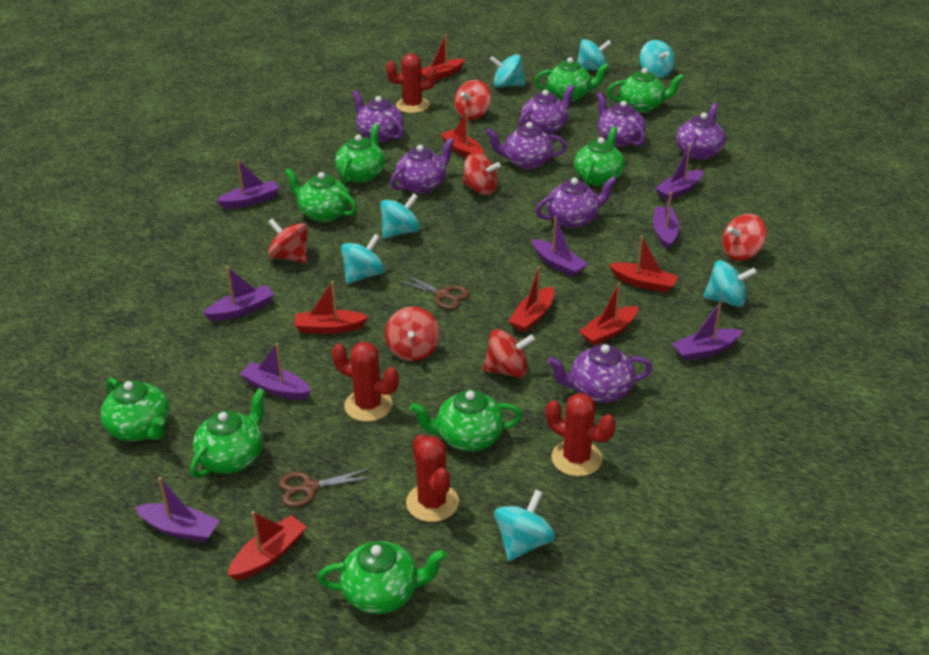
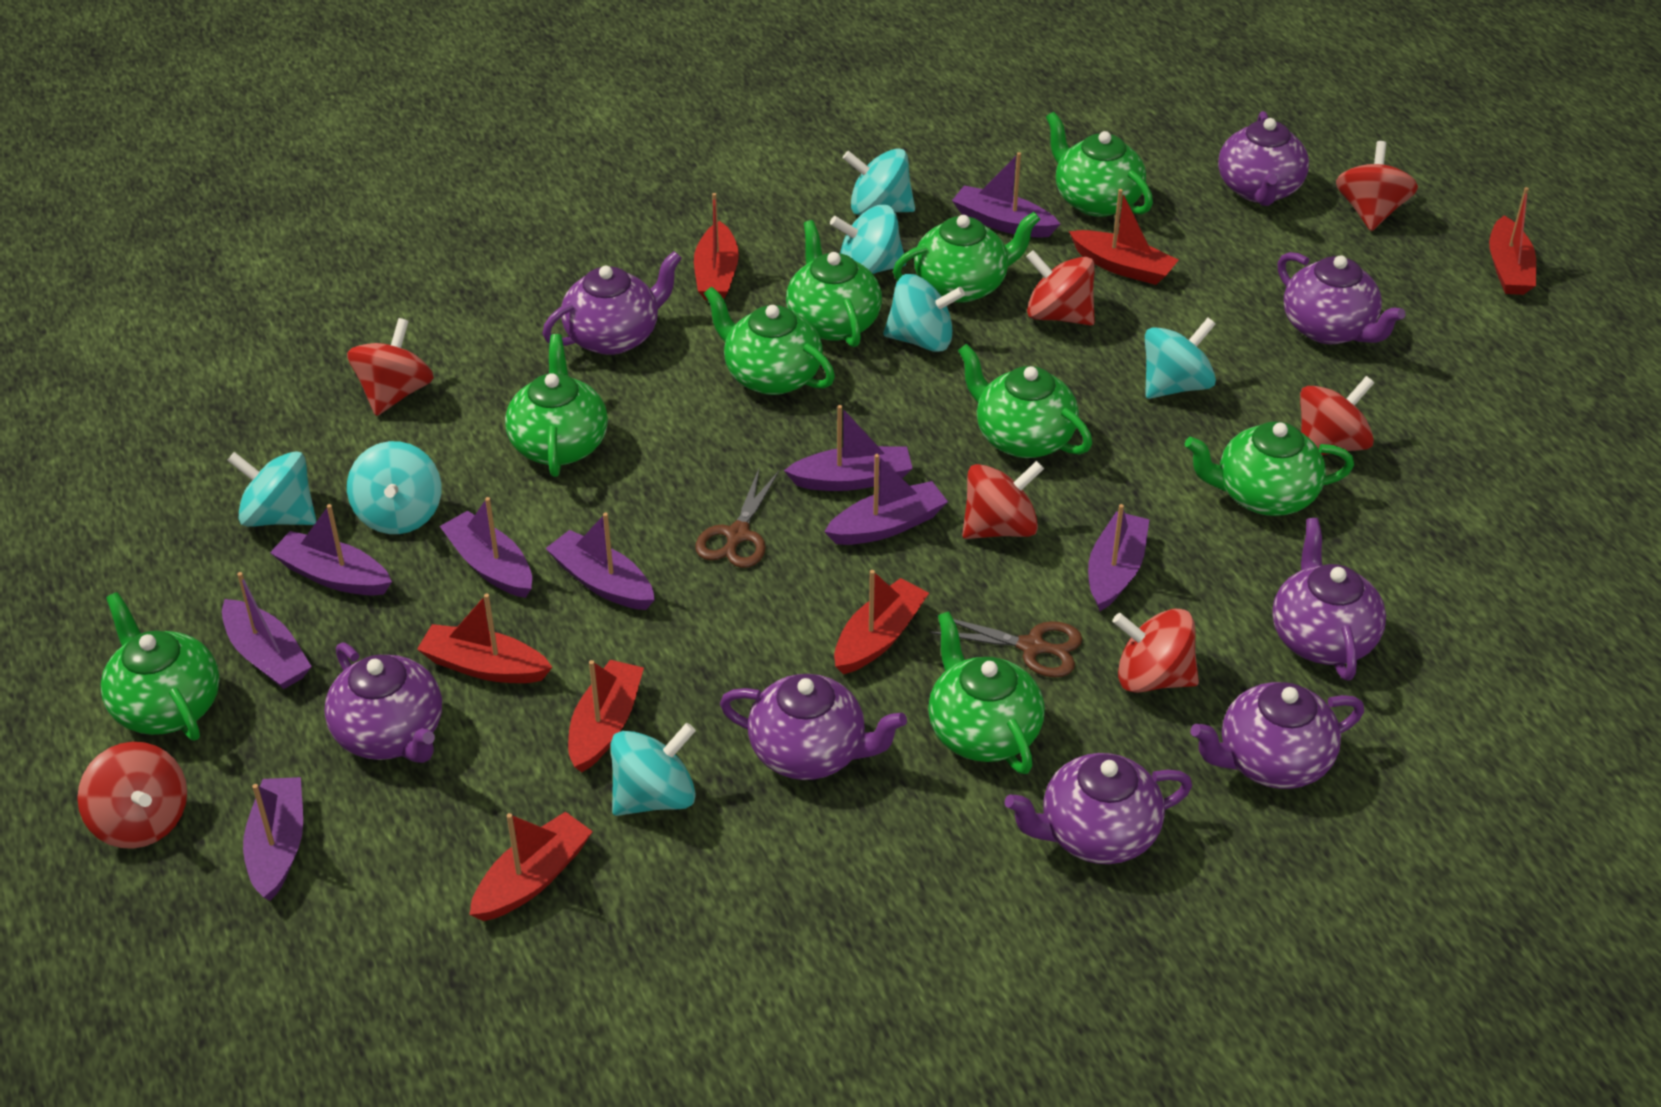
purple boat: 8 -> 9
red cactus: 4 -> 0
red spinning top: 6 -> 7

